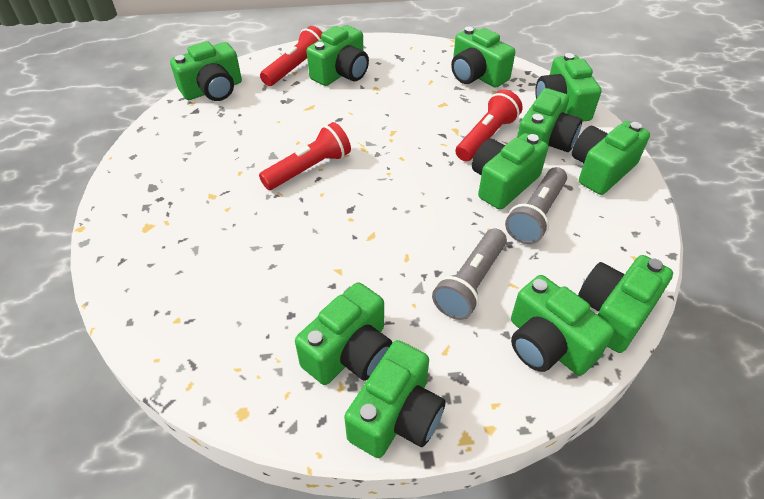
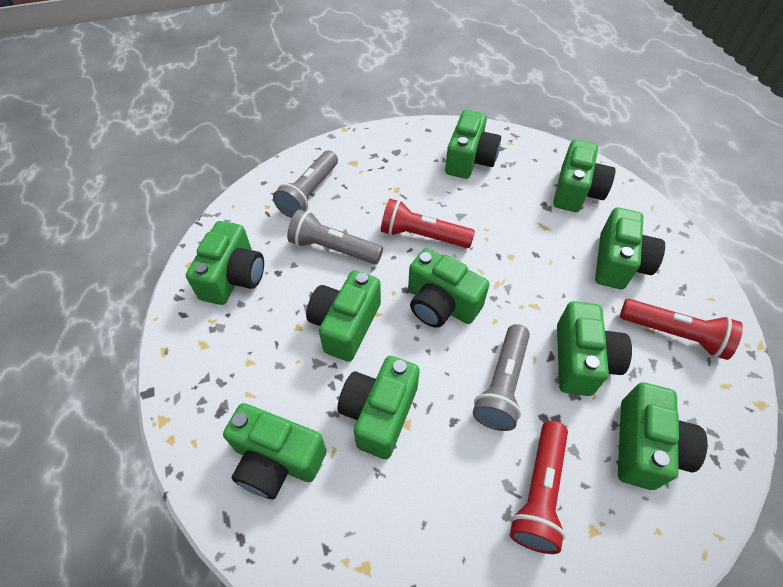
green camera: 11 -> 10
grey flashlight: 2 -> 3

